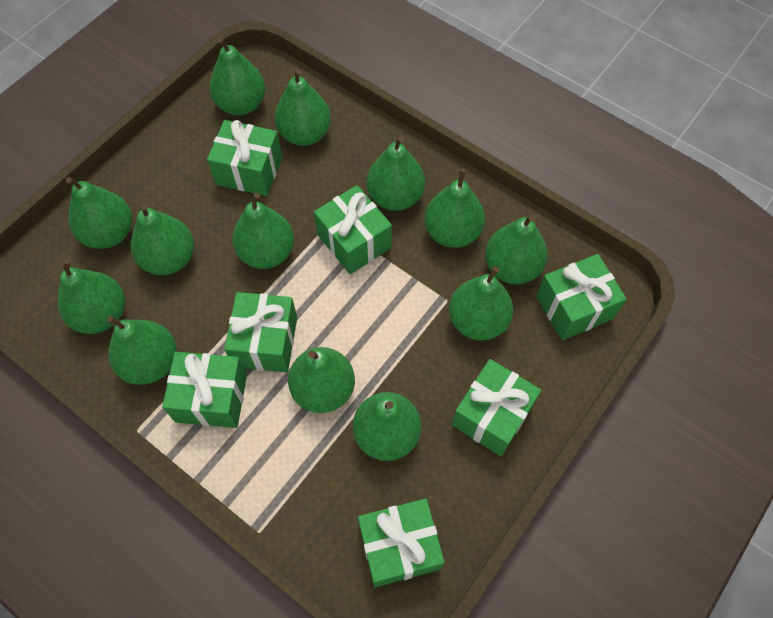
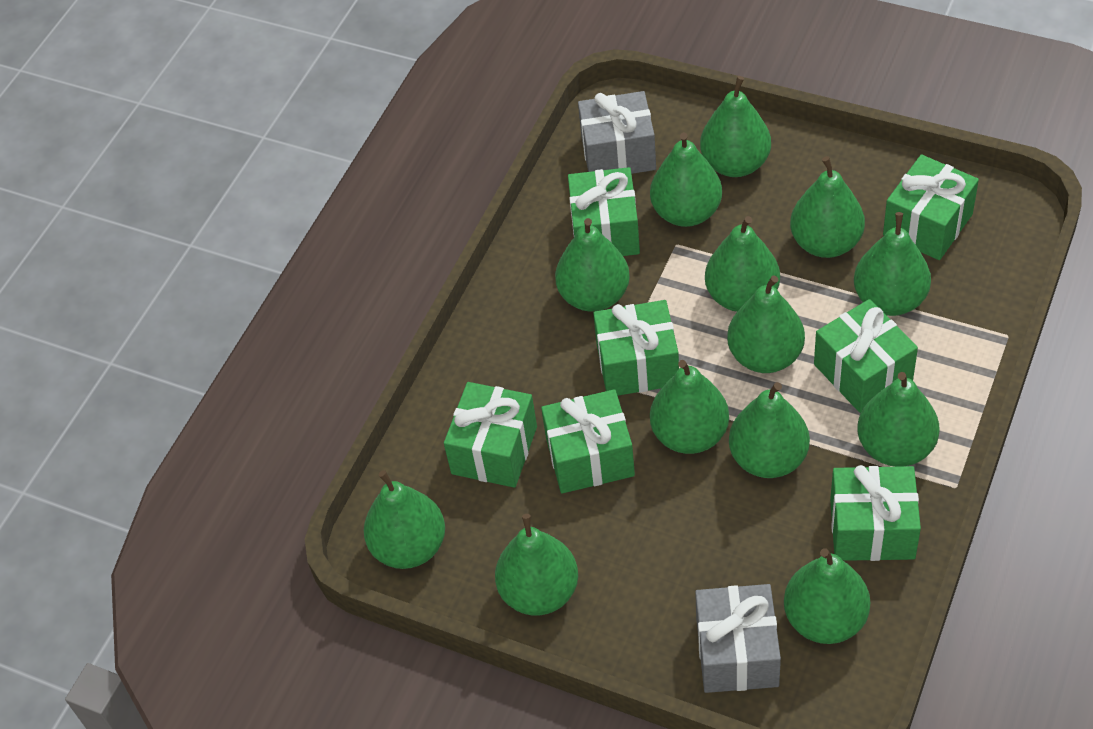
grey gift: 0 -> 2

